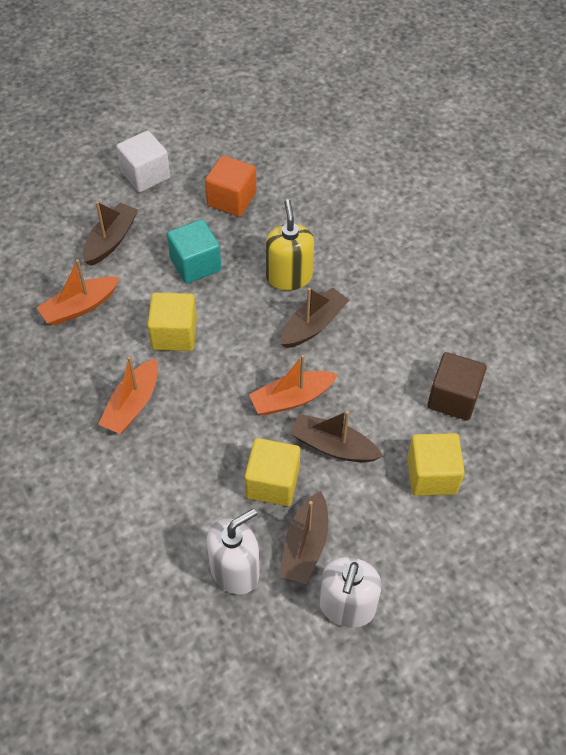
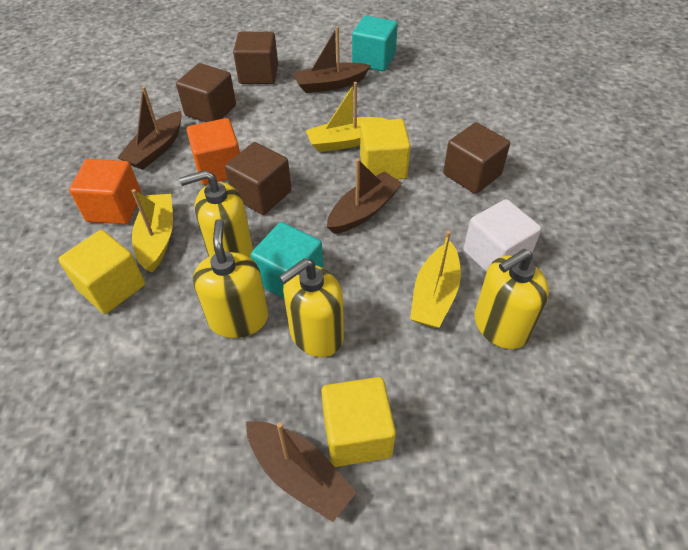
brown cube: 1 -> 4
orange boat: 3 -> 0
orange cube: 1 -> 2
turquoise cube: 1 -> 2
white soap dispenser: 2 -> 0
yellow boat: 0 -> 3
yellow soap dispenser: 1 -> 4

